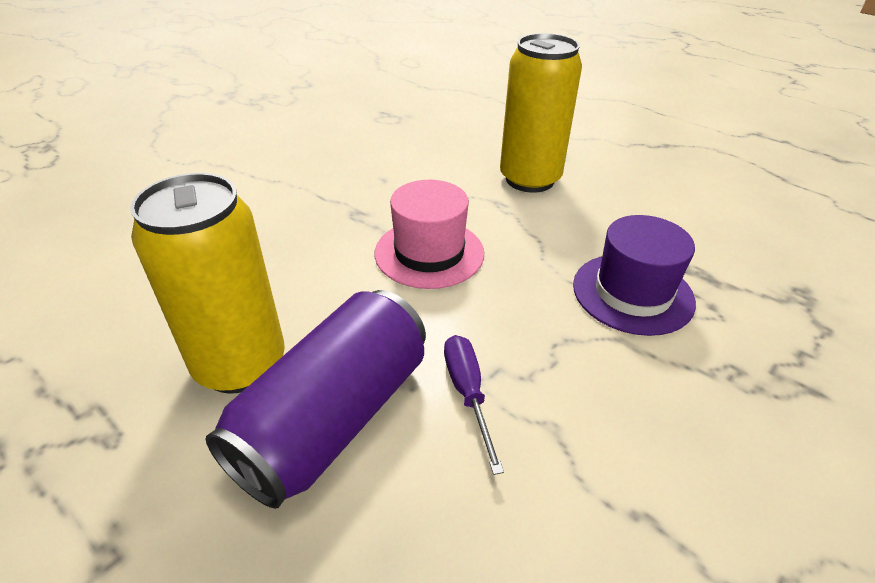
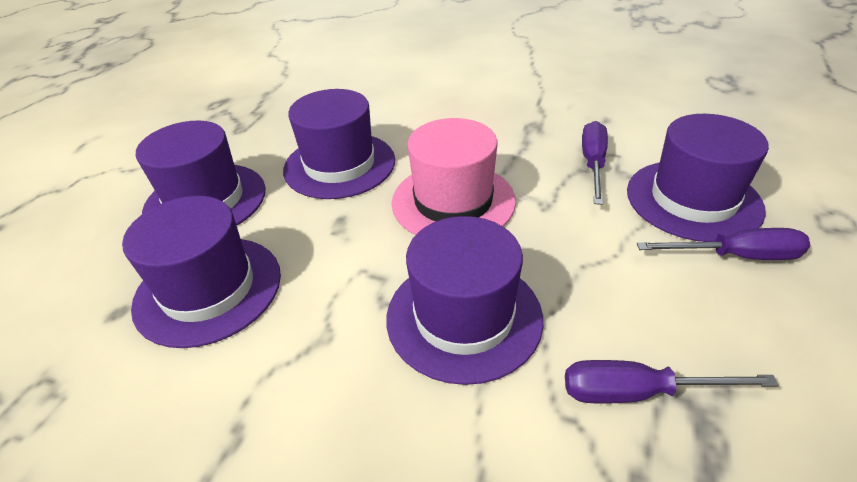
purple can: 1 -> 0
purple hat: 1 -> 5
purple screwdriver: 1 -> 3
yellow can: 2 -> 0

